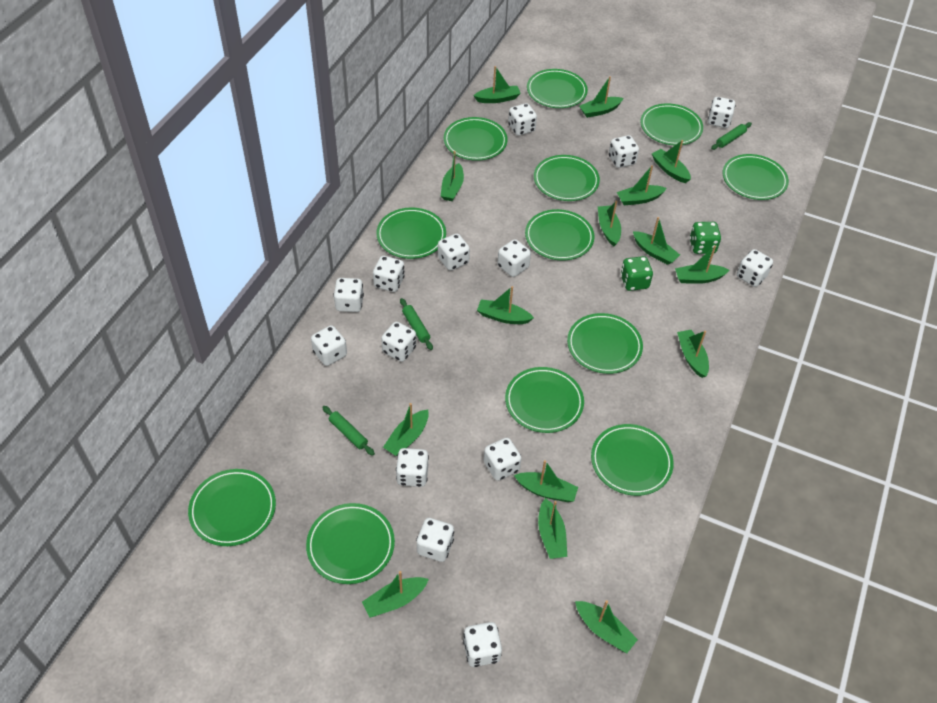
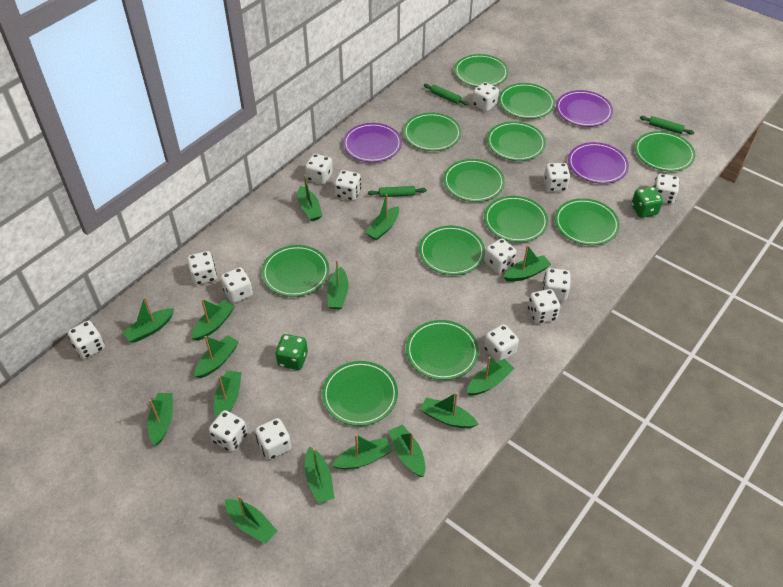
purple plate: 0 -> 3

